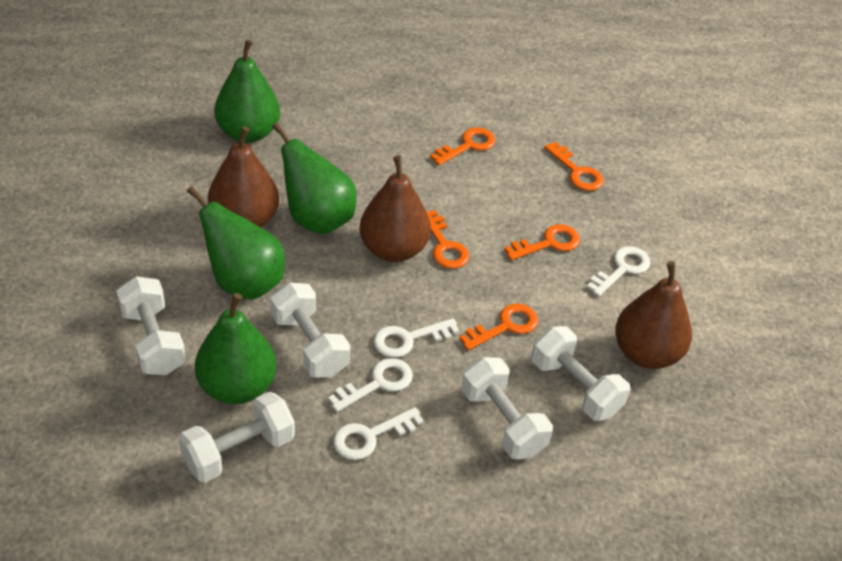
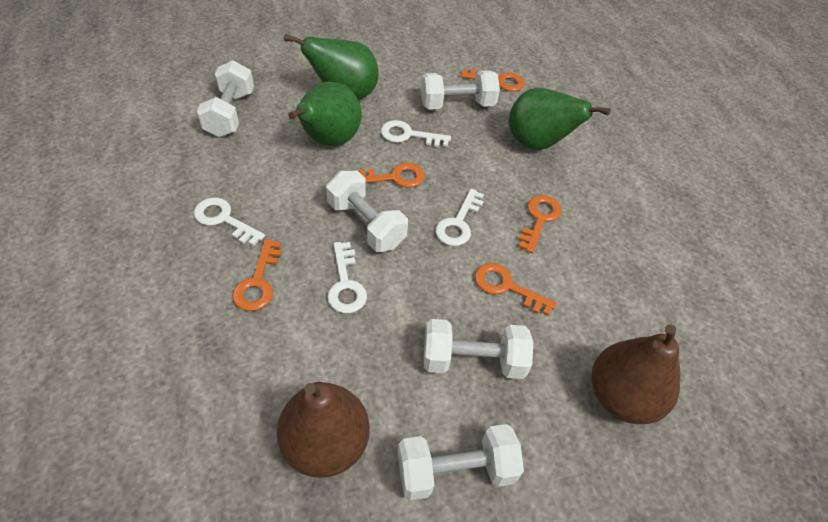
brown pear: 3 -> 2
green pear: 4 -> 3

